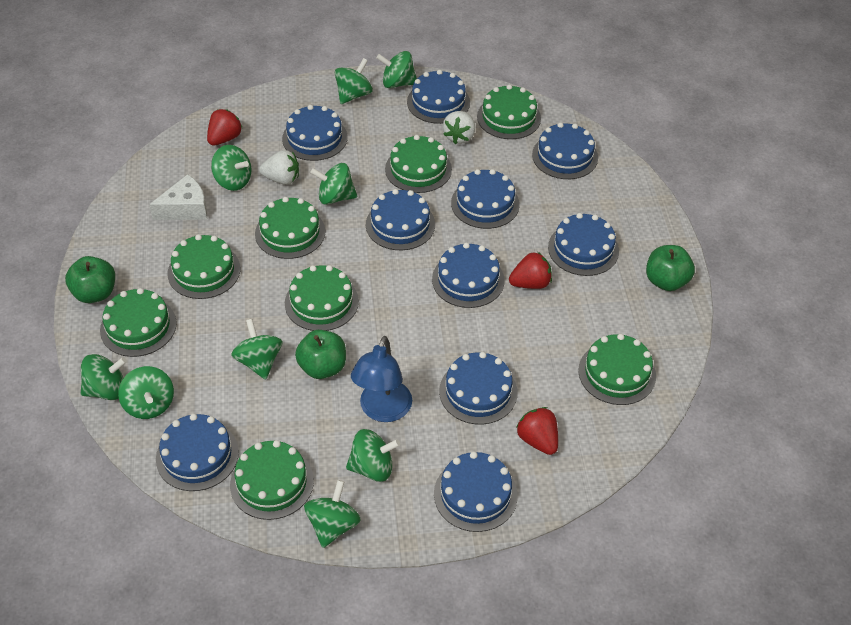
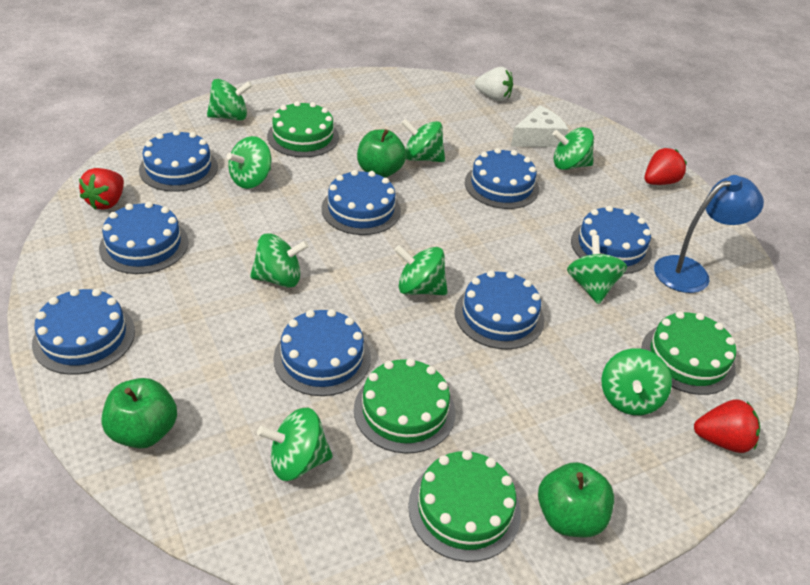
blue cake: 10 -> 8
green cake: 8 -> 4
white strawberry: 2 -> 1

